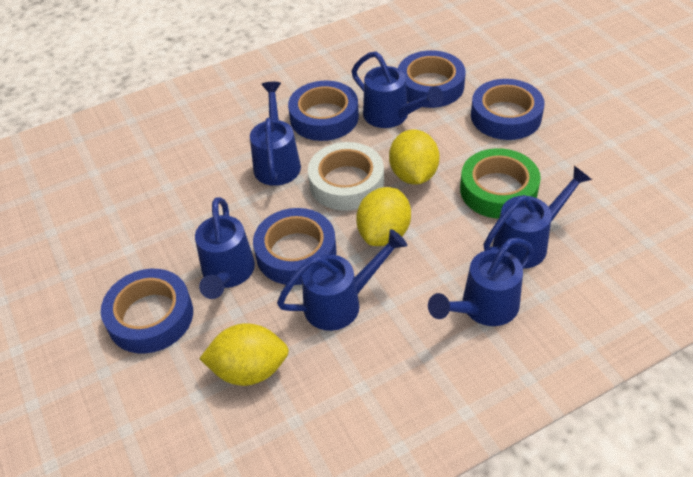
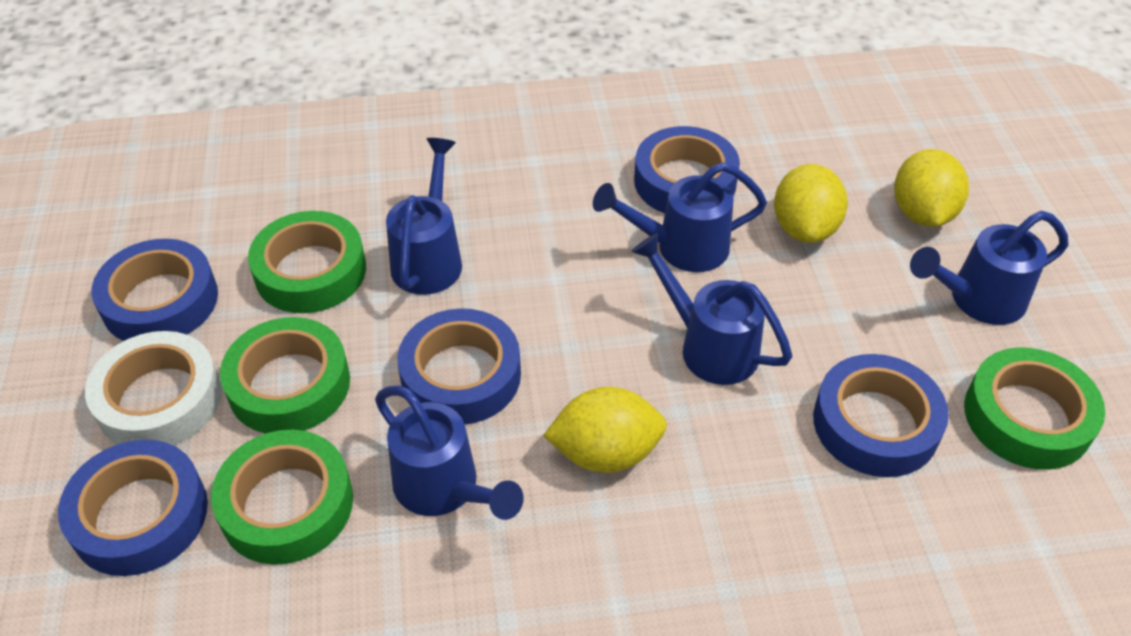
blue watering can: 6 -> 5
green tape: 1 -> 4

